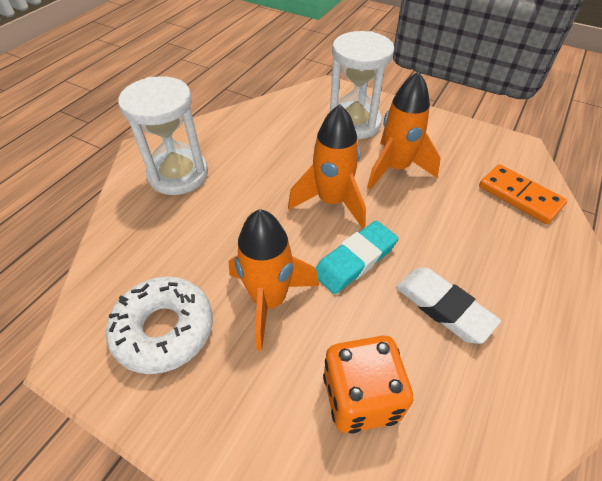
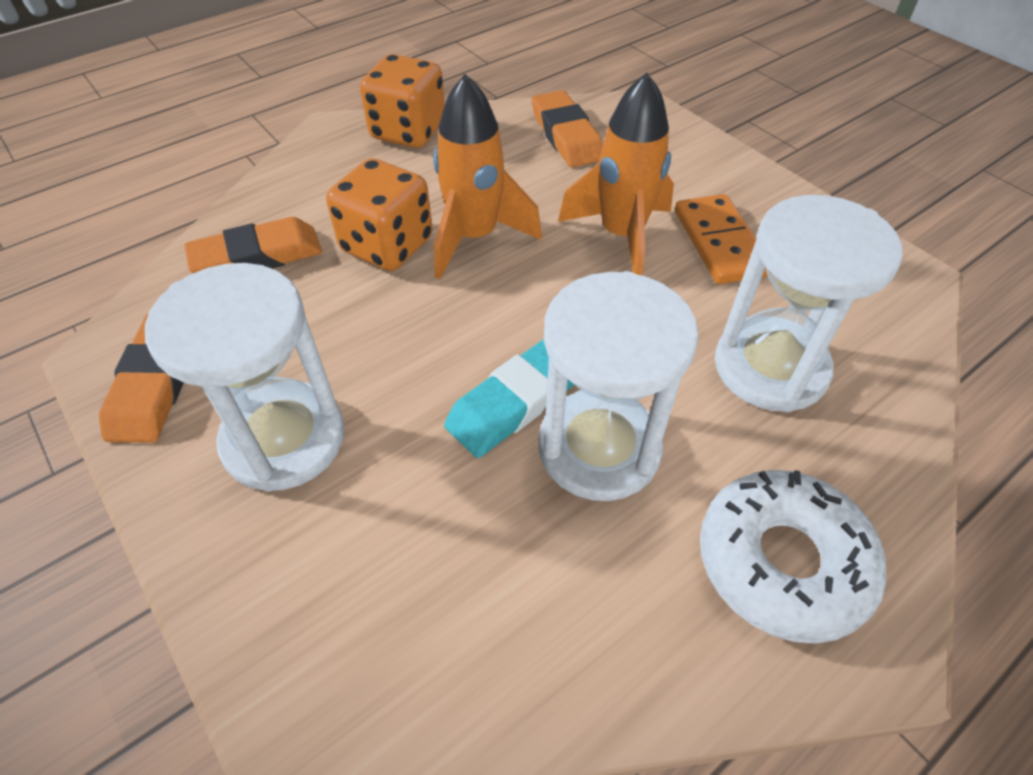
orange dice: 1 -> 2
orange eraser: 0 -> 3
orange rocket: 3 -> 2
white eraser: 1 -> 0
white hourglass: 2 -> 3

